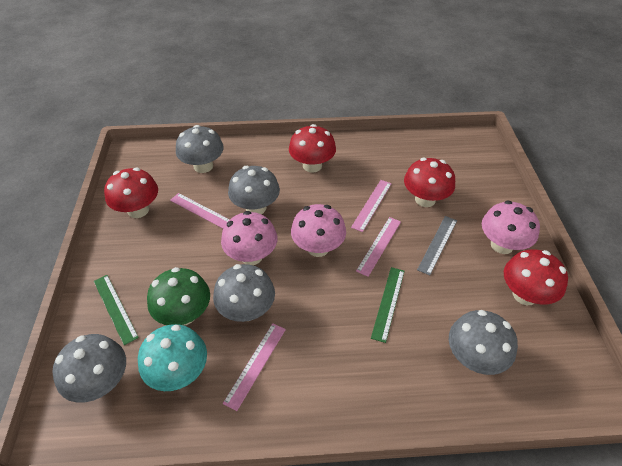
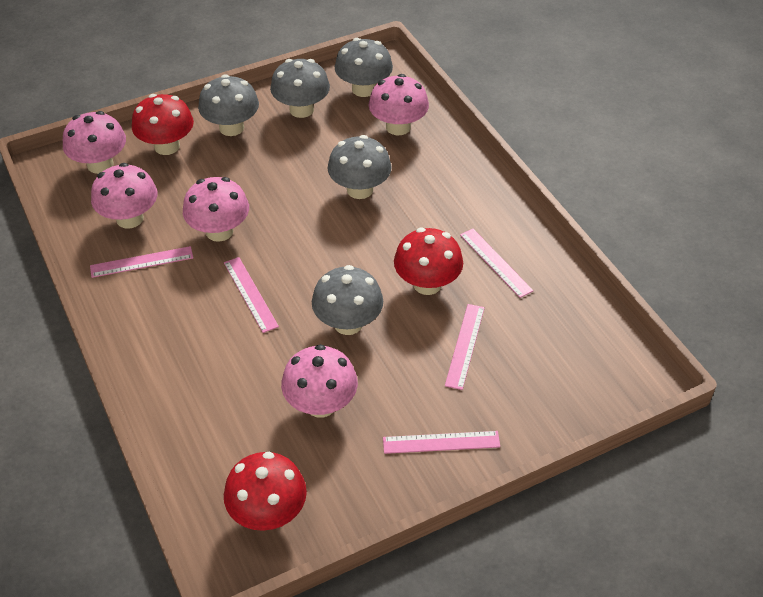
green mushroom: 1 -> 0
green ruler: 2 -> 0
grey ruler: 1 -> 0
pink mushroom: 3 -> 5
pink ruler: 4 -> 5
red mushroom: 4 -> 3
turquoise mushroom: 1 -> 0

